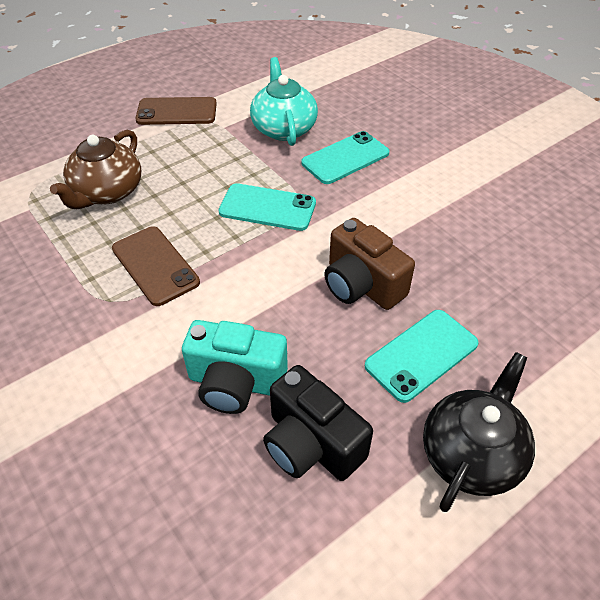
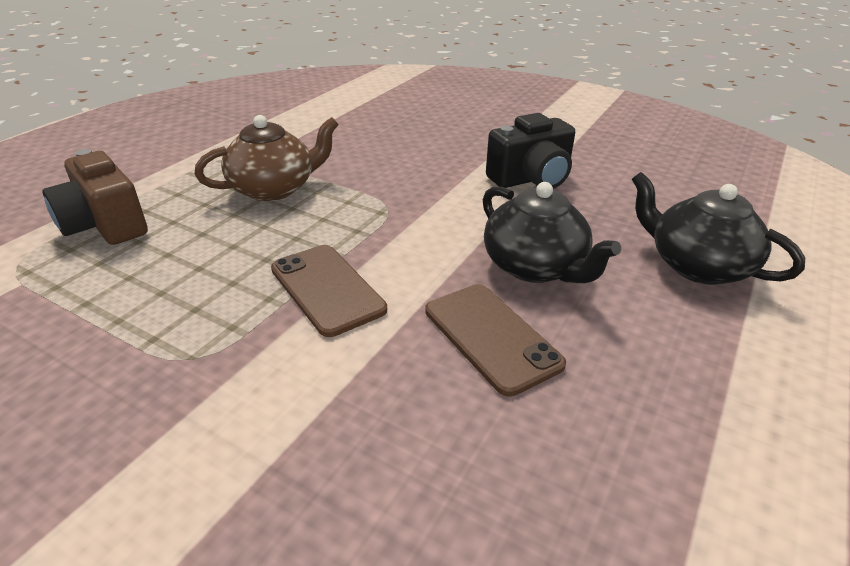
black teapot: 1 -> 2
turquoise camera: 1 -> 0
turquoise phone: 3 -> 0
turquoise teapot: 1 -> 0

